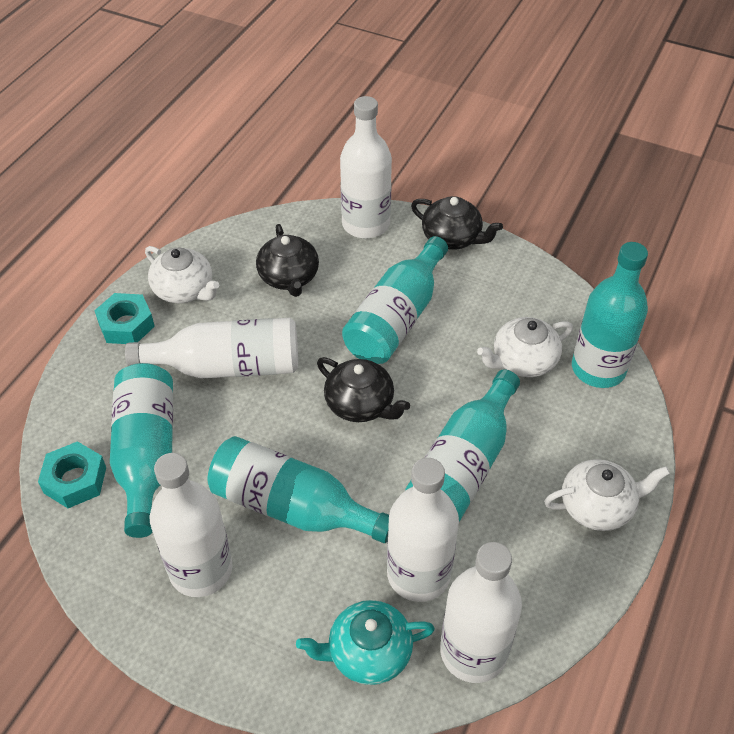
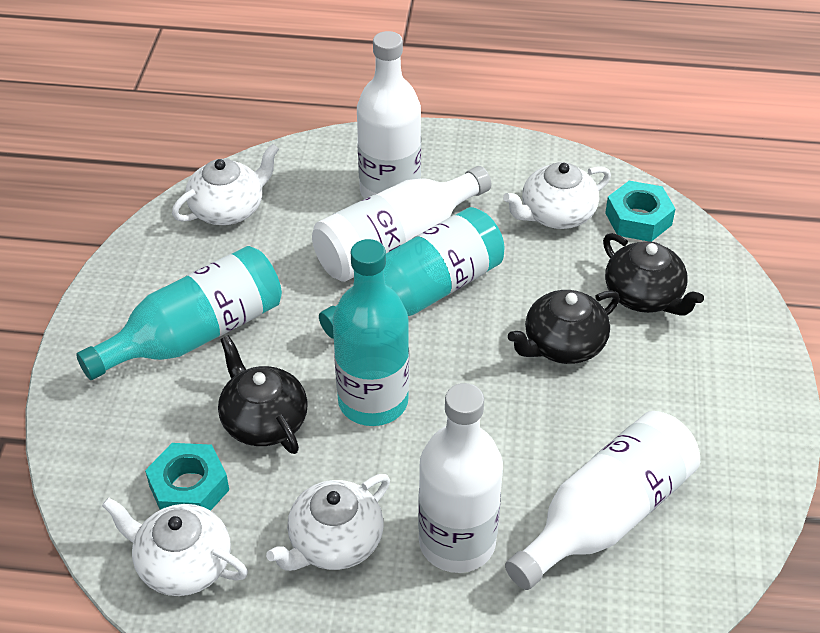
turquoise bottle: 5 -> 3
turquoise teapot: 1 -> 0
white bottle: 5 -> 4
white teapot: 3 -> 4

